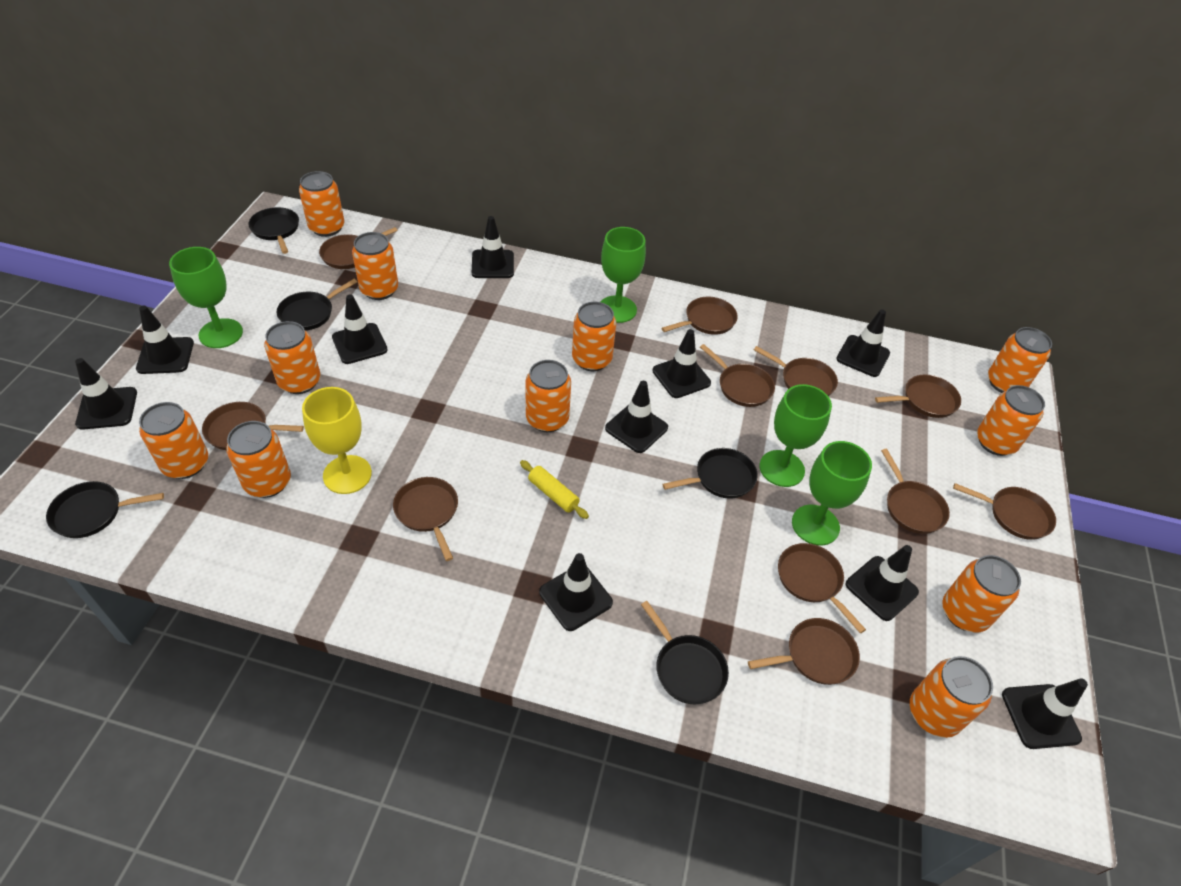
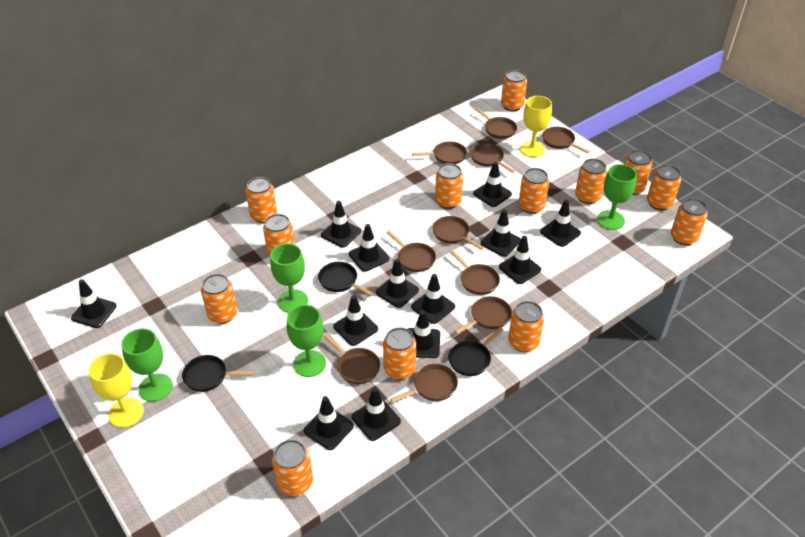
black pan: 5 -> 3
black traffic cone: 10 -> 13
brown pan: 11 -> 10
orange can: 11 -> 13
yellow goblet: 1 -> 2
yellow rolling pin: 1 -> 0

